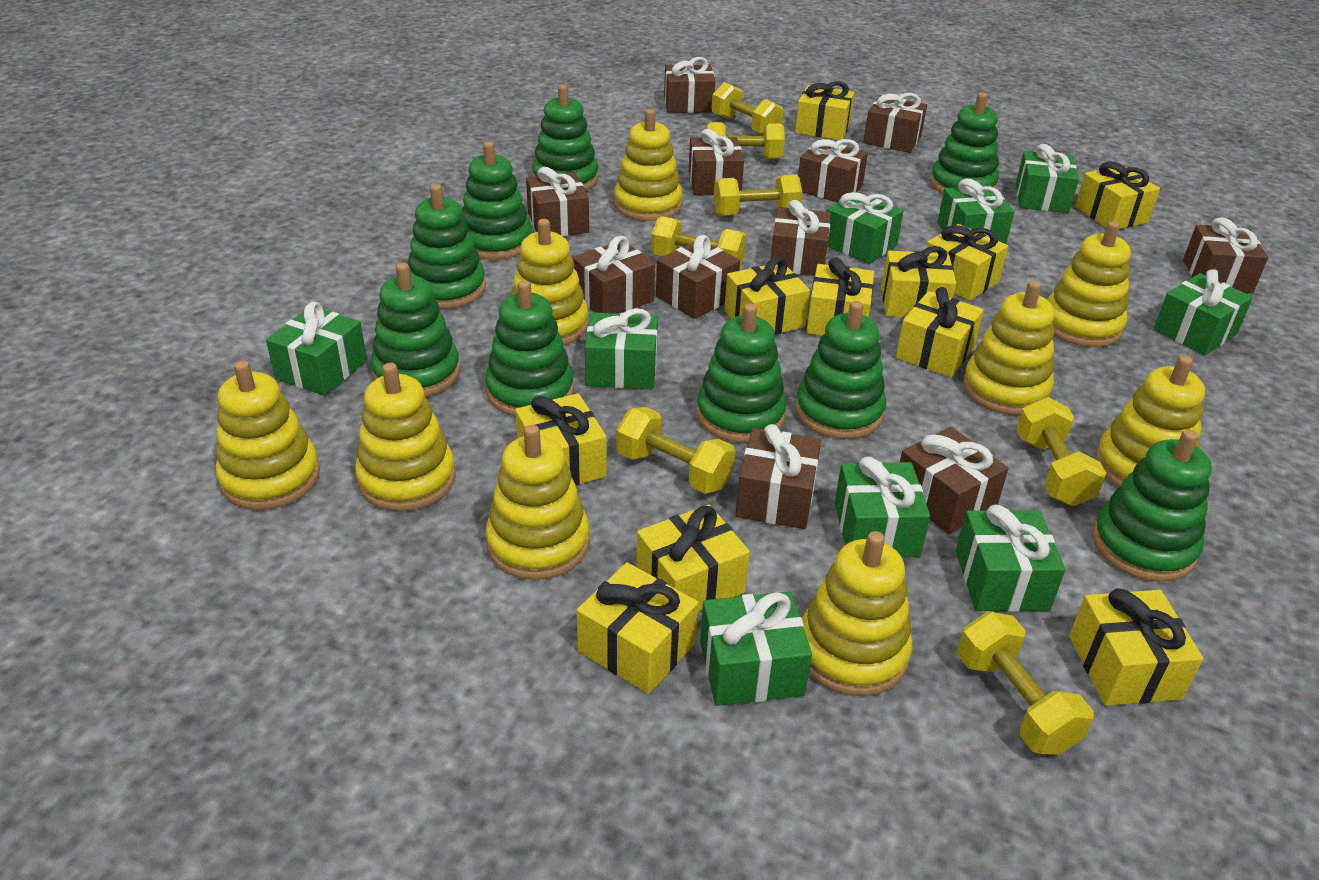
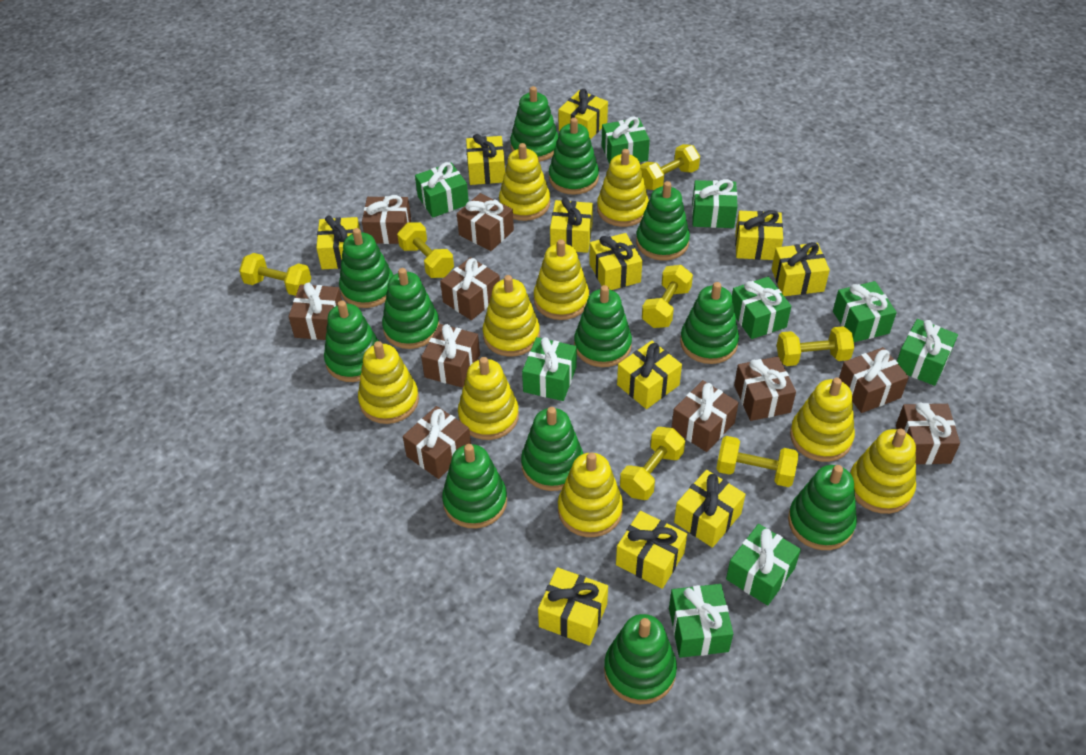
brown gift: 11 -> 10
green stacking toy: 9 -> 12

